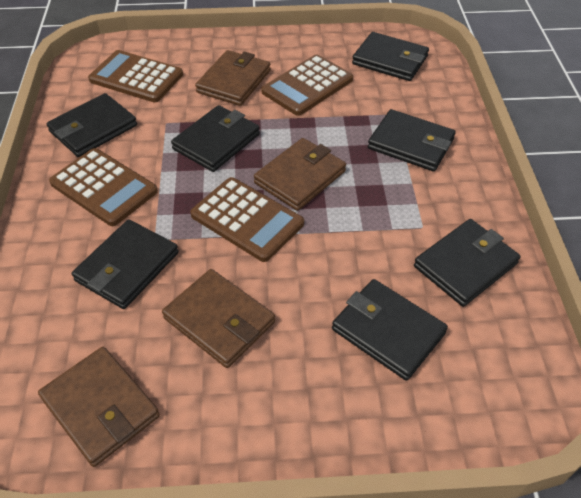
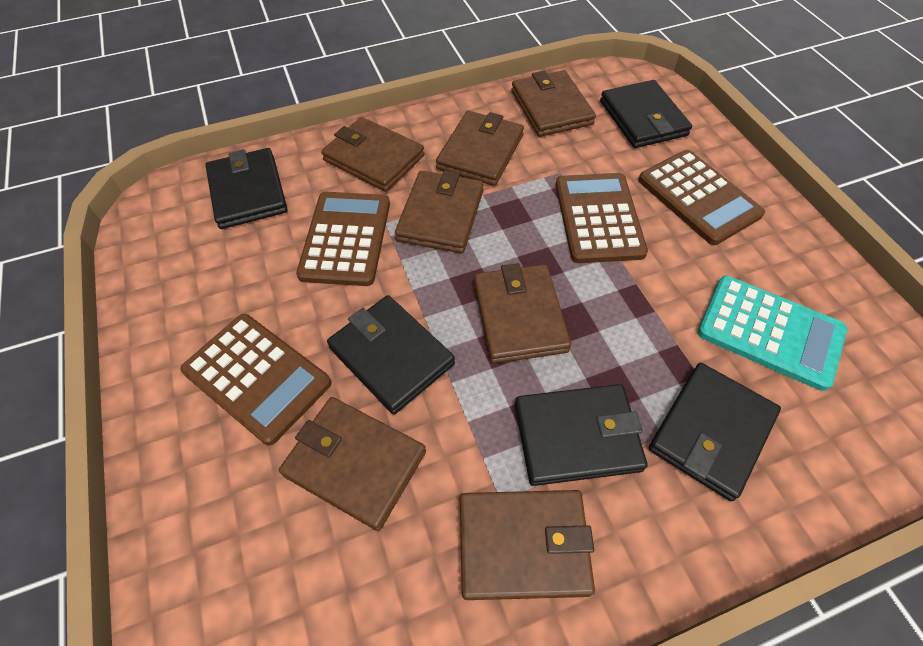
black wallet: 7 -> 5
brown wallet: 4 -> 7
turquoise calculator: 0 -> 1

